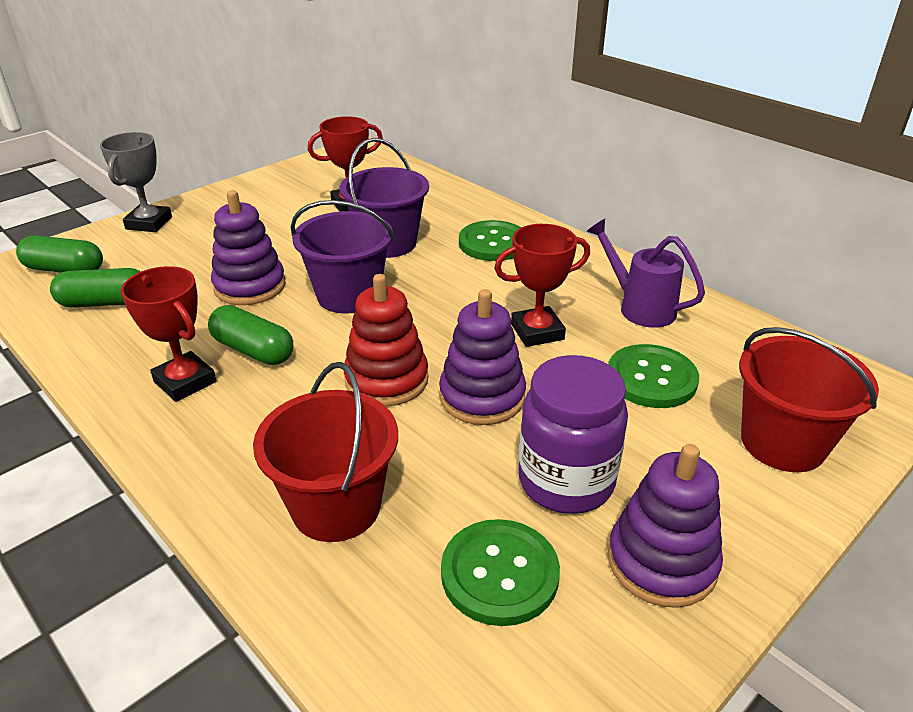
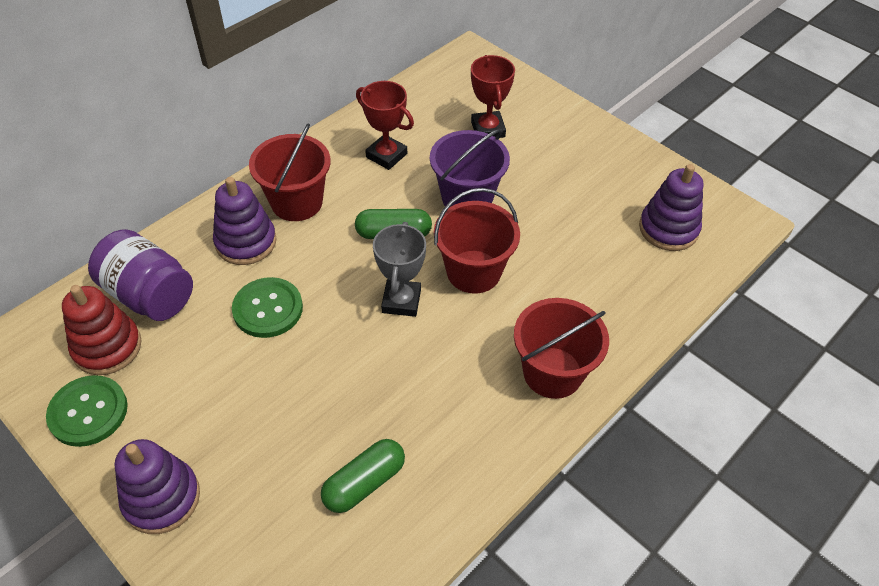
green button: 3 -> 2
green capsule: 3 -> 2
purple bucket: 2 -> 1
purple watering can: 1 -> 0
red bucket: 2 -> 3
red trophy: 3 -> 2

